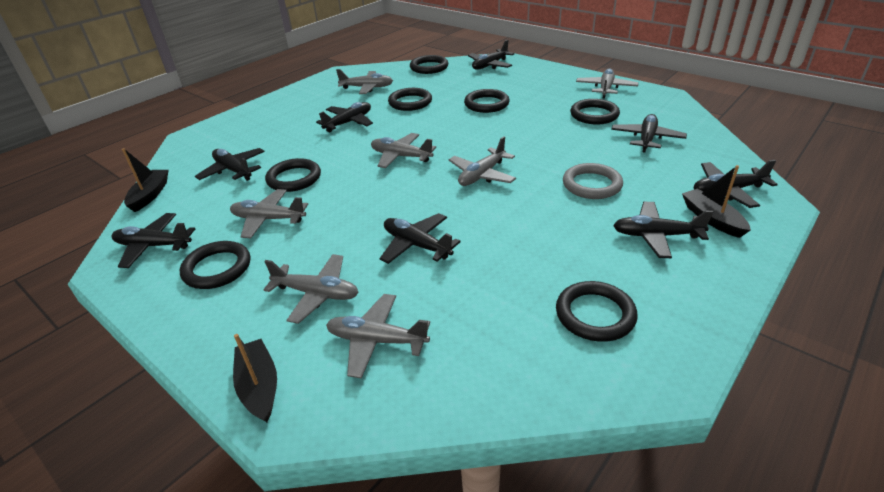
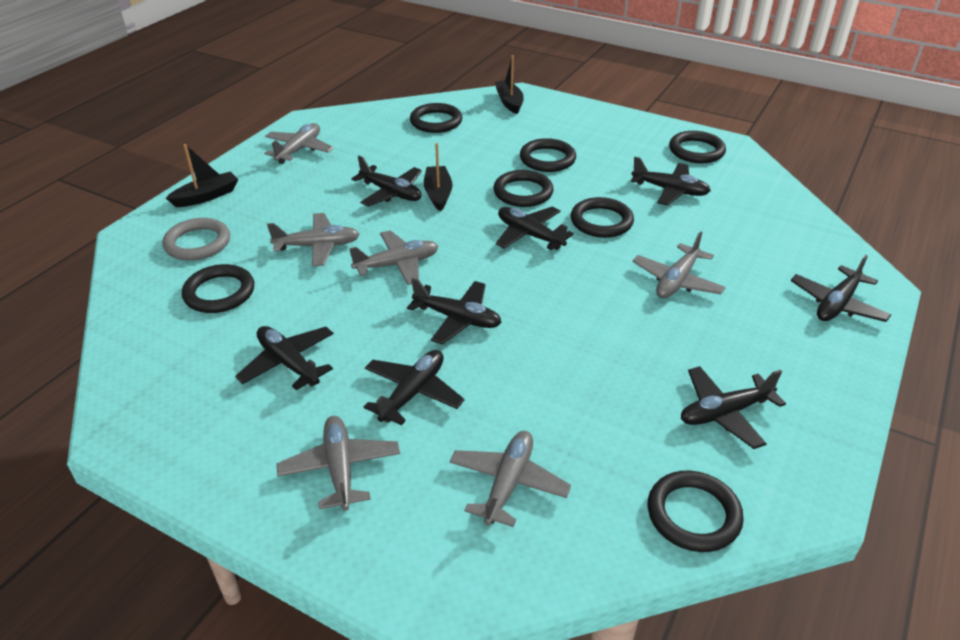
grey plane: 7 -> 6

